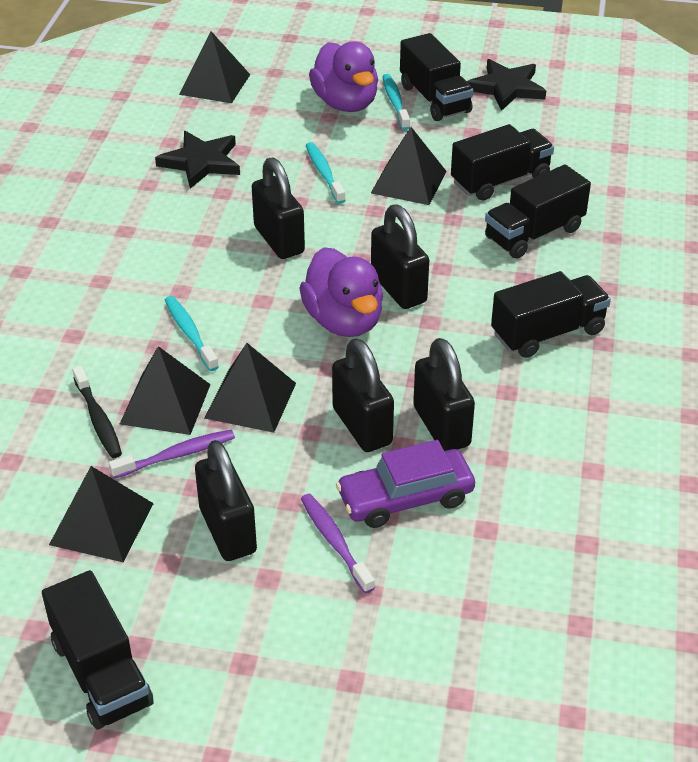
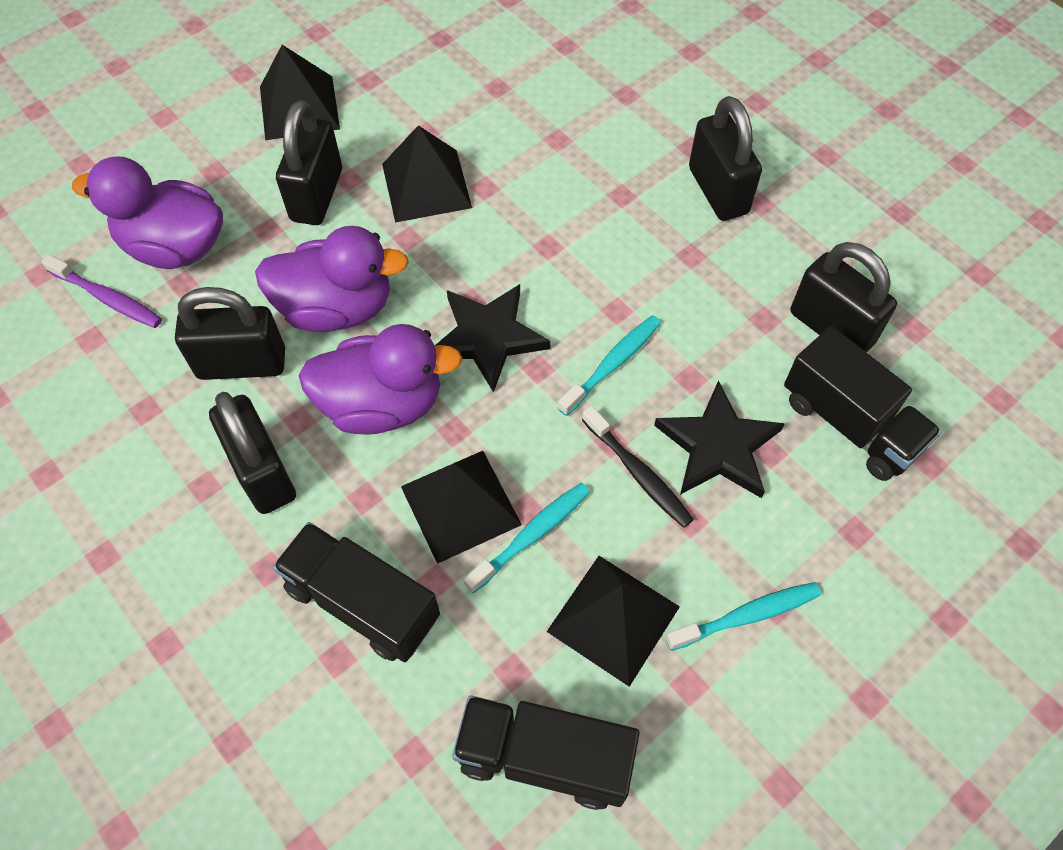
black pyramid: 5 -> 4
black truck: 5 -> 3
purple car: 1 -> 0
purple duck: 2 -> 3
purple toothbrush: 2 -> 1

